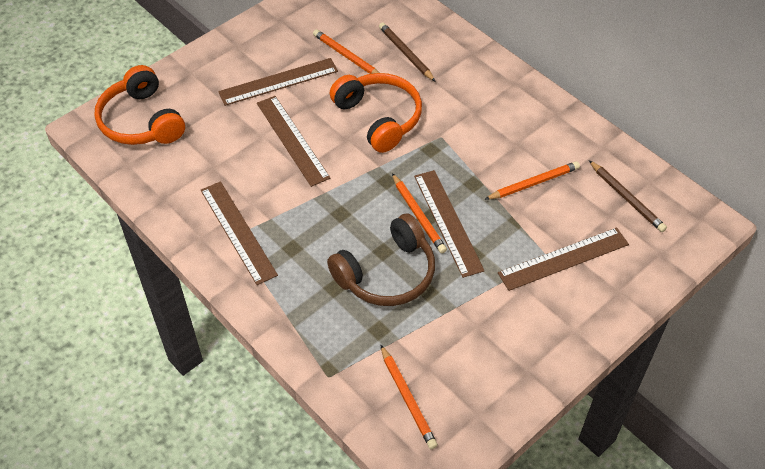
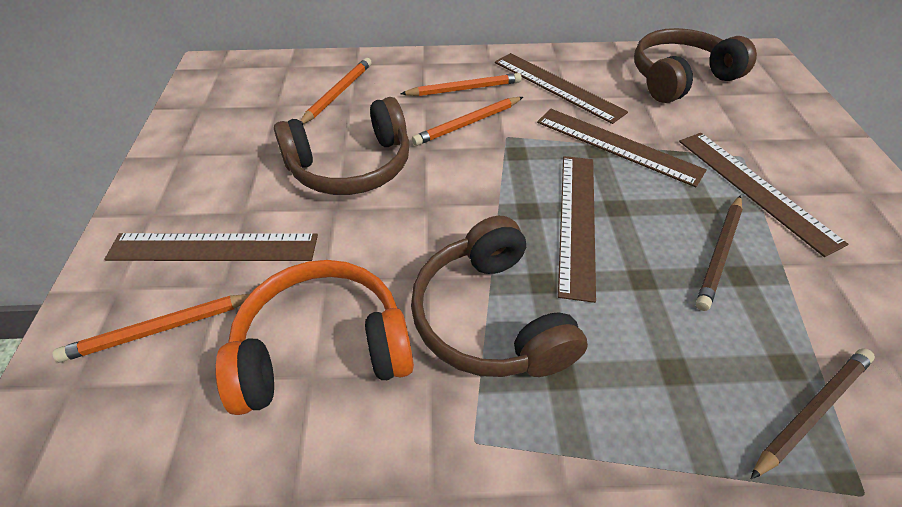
brown headphones: 1 -> 3
orange headphones: 2 -> 1

